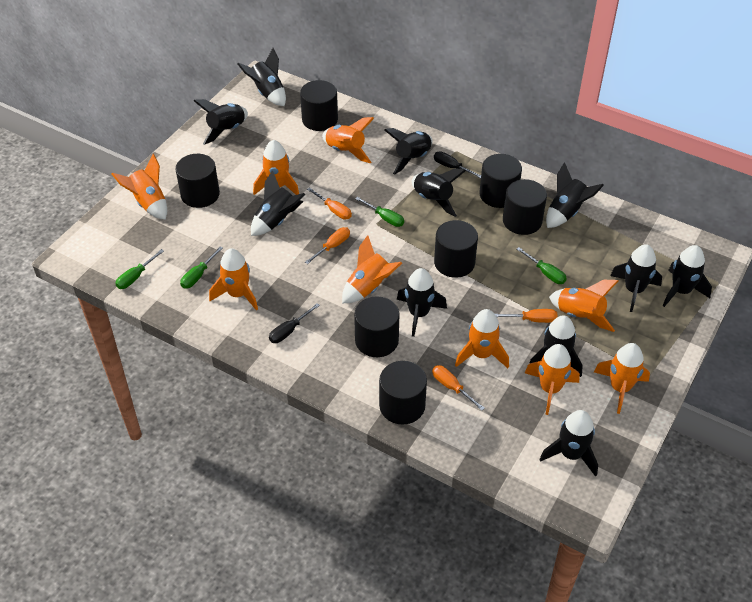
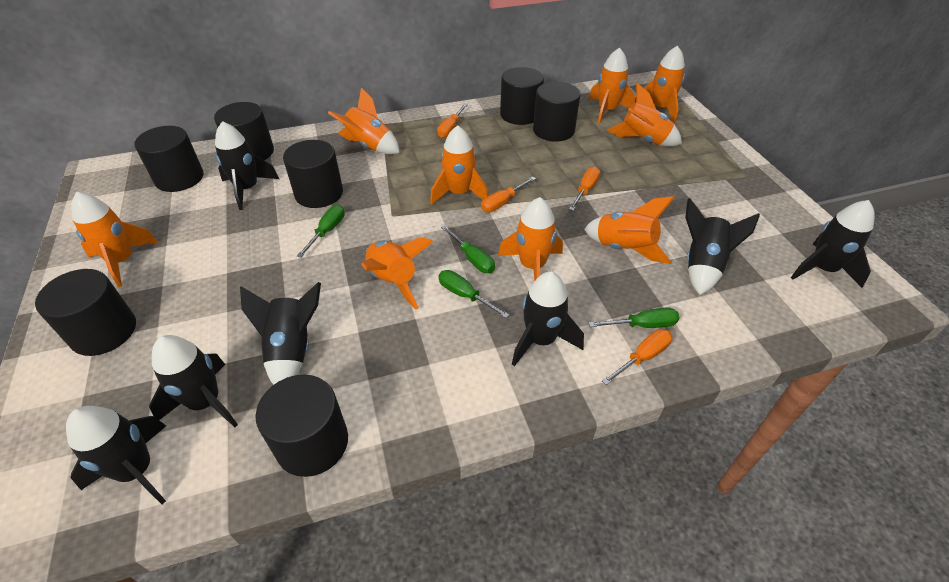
black rocket: 11 -> 7
black screwdriver: 2 -> 0

